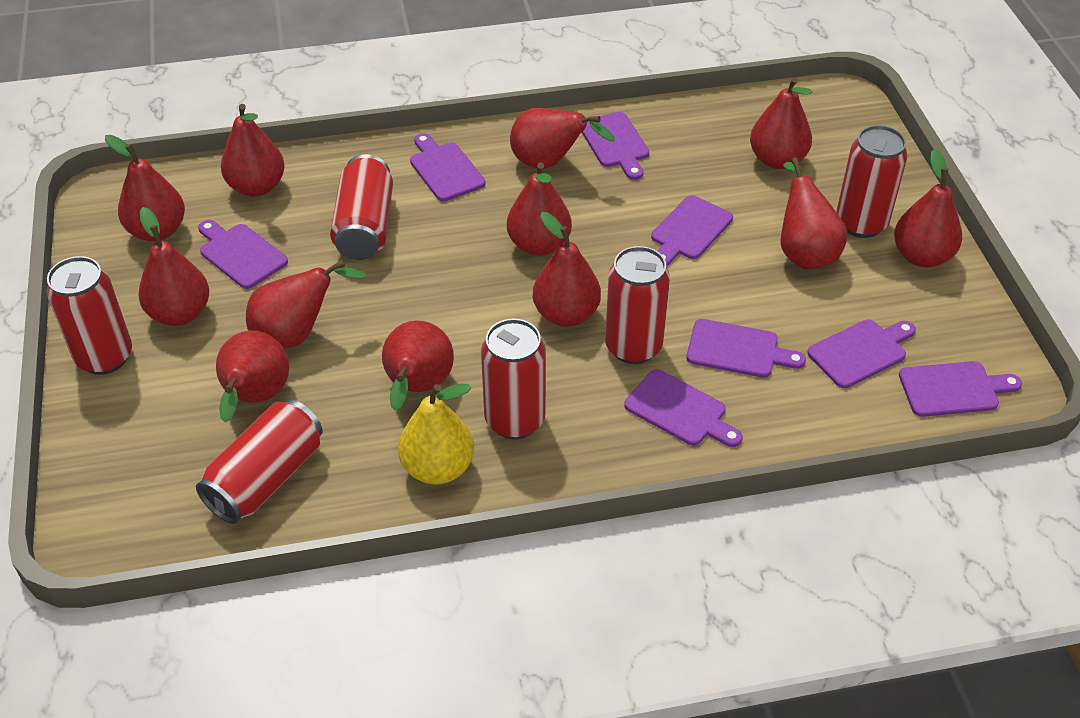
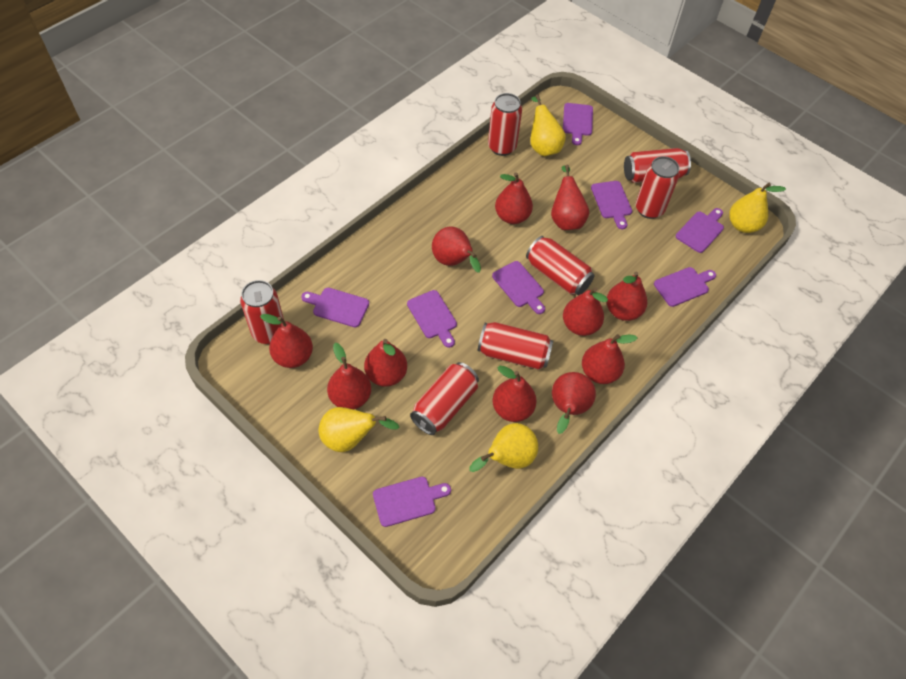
red can: 6 -> 7
red pear: 12 -> 11
yellow pear: 1 -> 4

